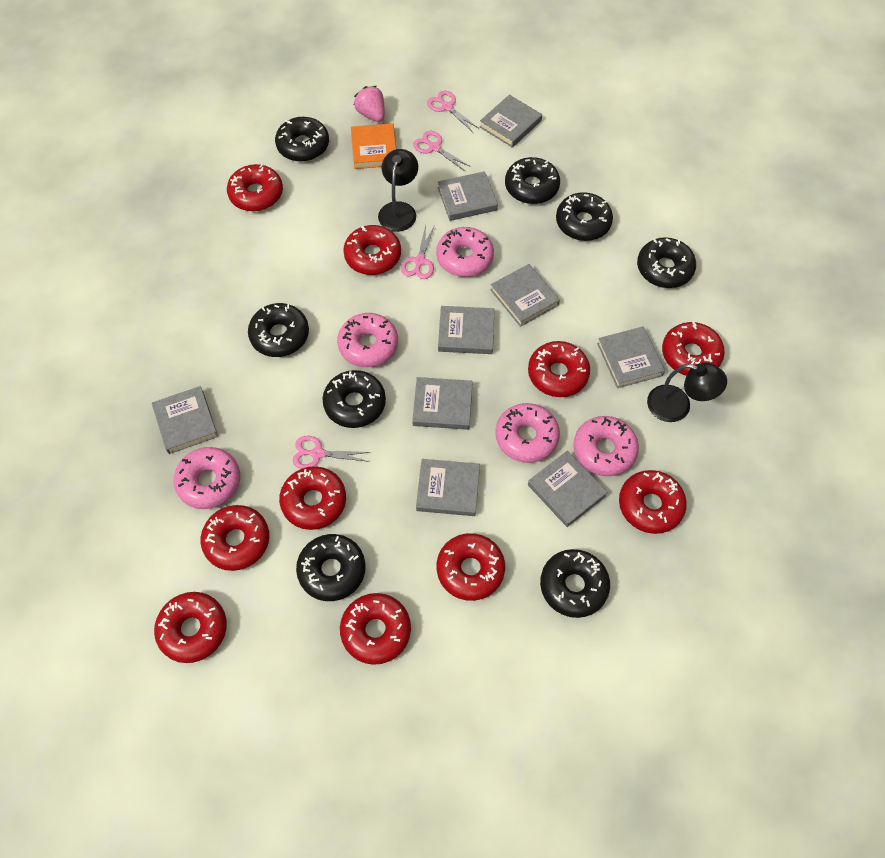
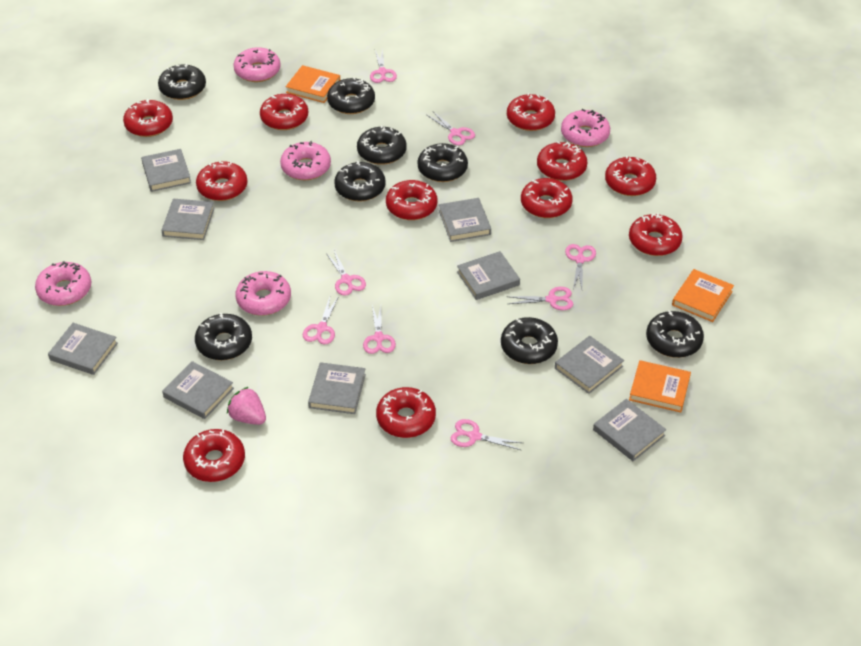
black lamp: 2 -> 0
orange book: 1 -> 3
pink scissors: 4 -> 8
red donut: 10 -> 11

